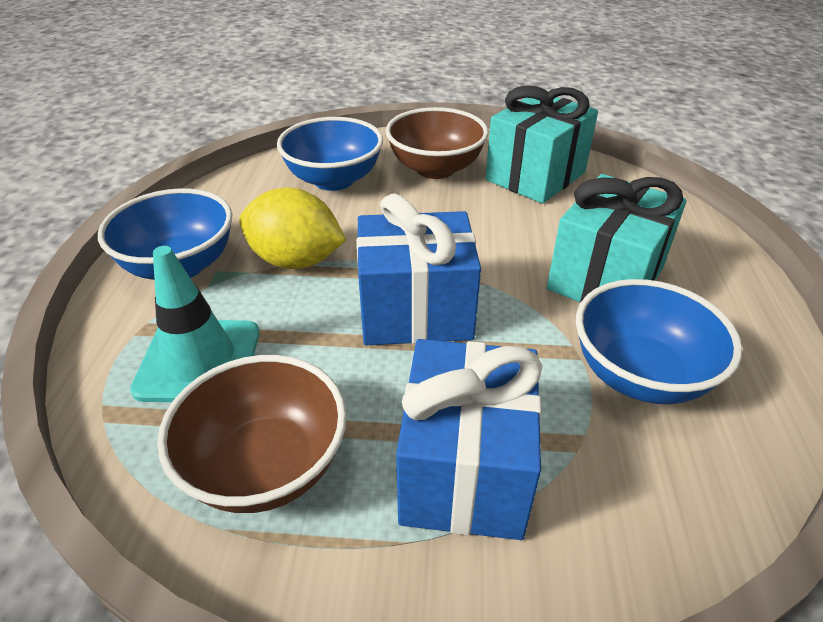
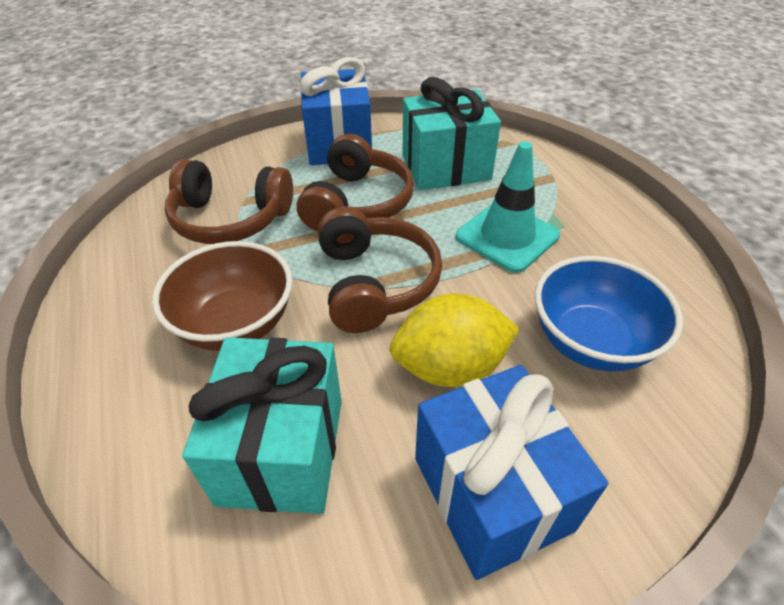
blue bowl: 3 -> 1
brown bowl: 2 -> 1
brown headphones: 0 -> 3

